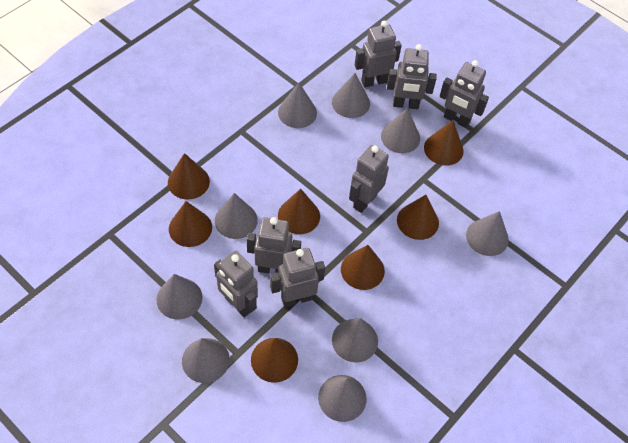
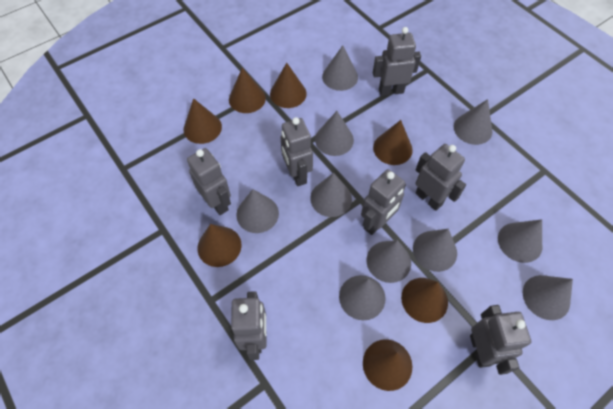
grey cone: 9 -> 10

